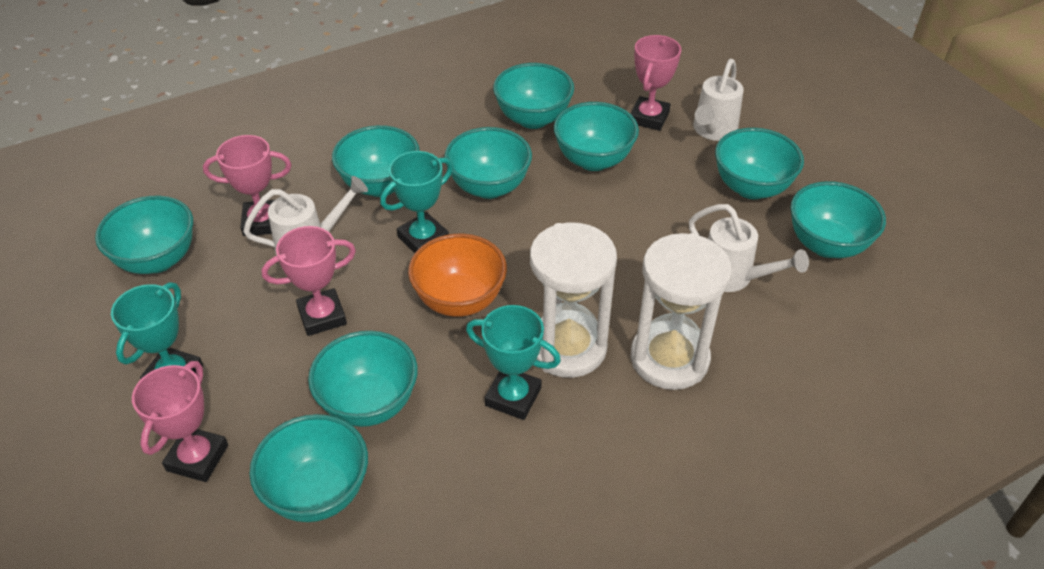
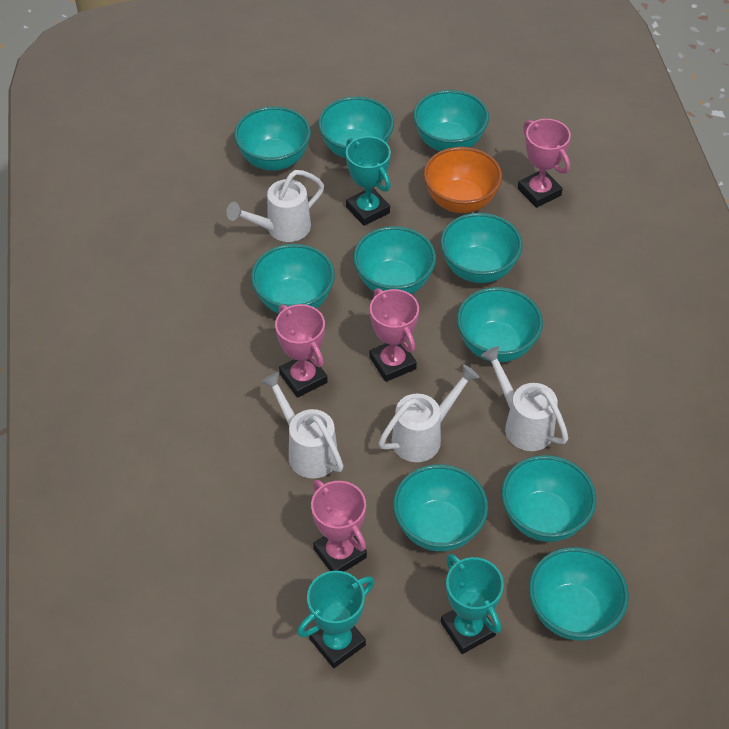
turquoise bowl: 9 -> 10
white hourglass: 2 -> 0
white watering can: 3 -> 4

